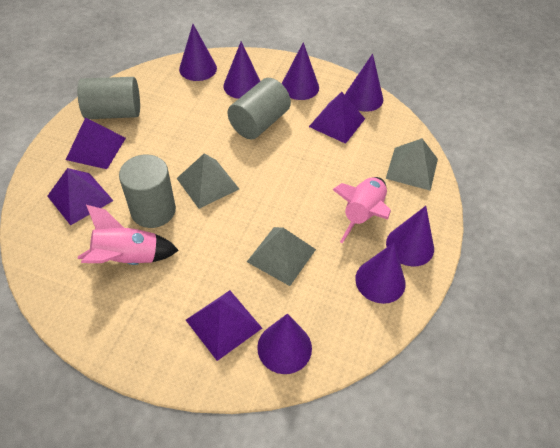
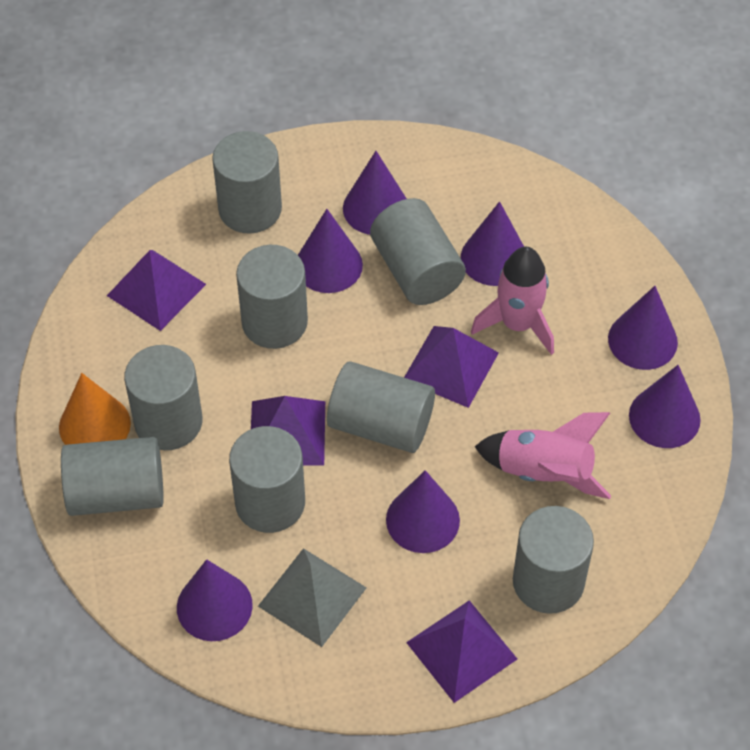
grey cylinder: 3 -> 8
grey pyramid: 3 -> 1
orange cone: 0 -> 1

